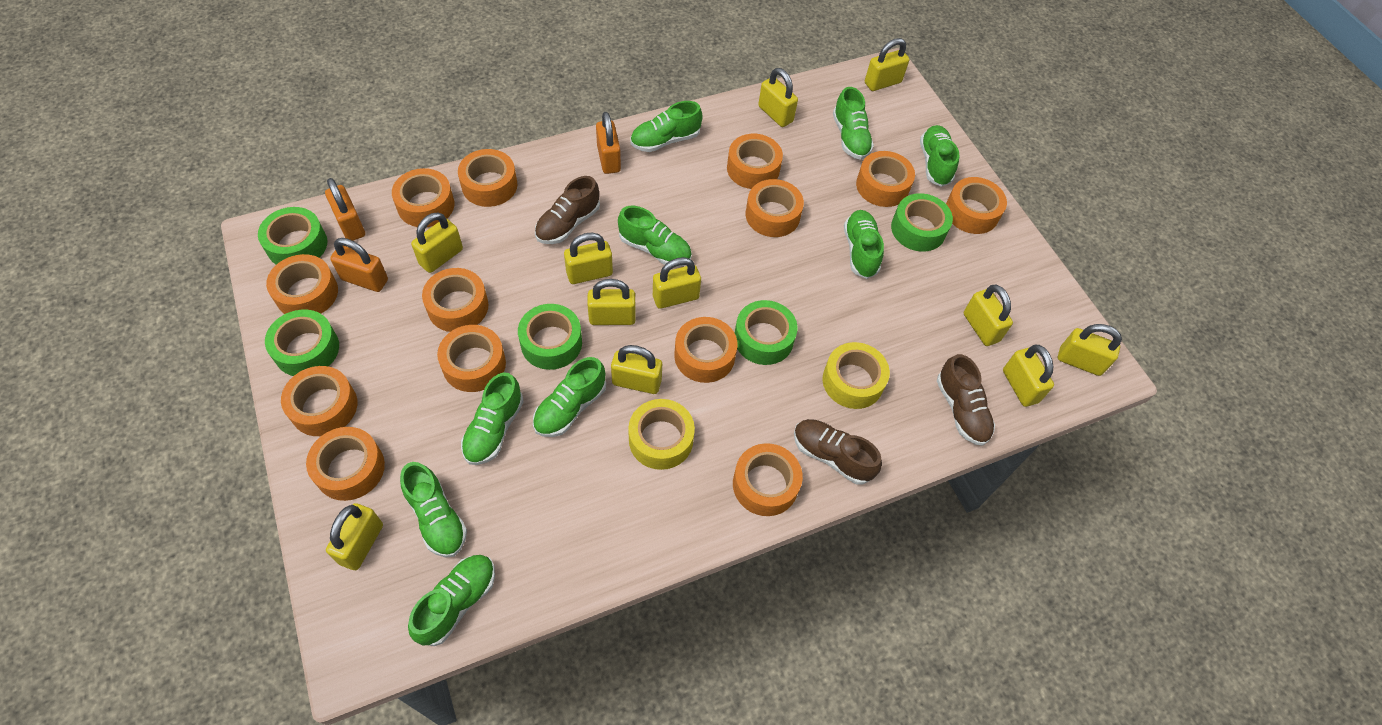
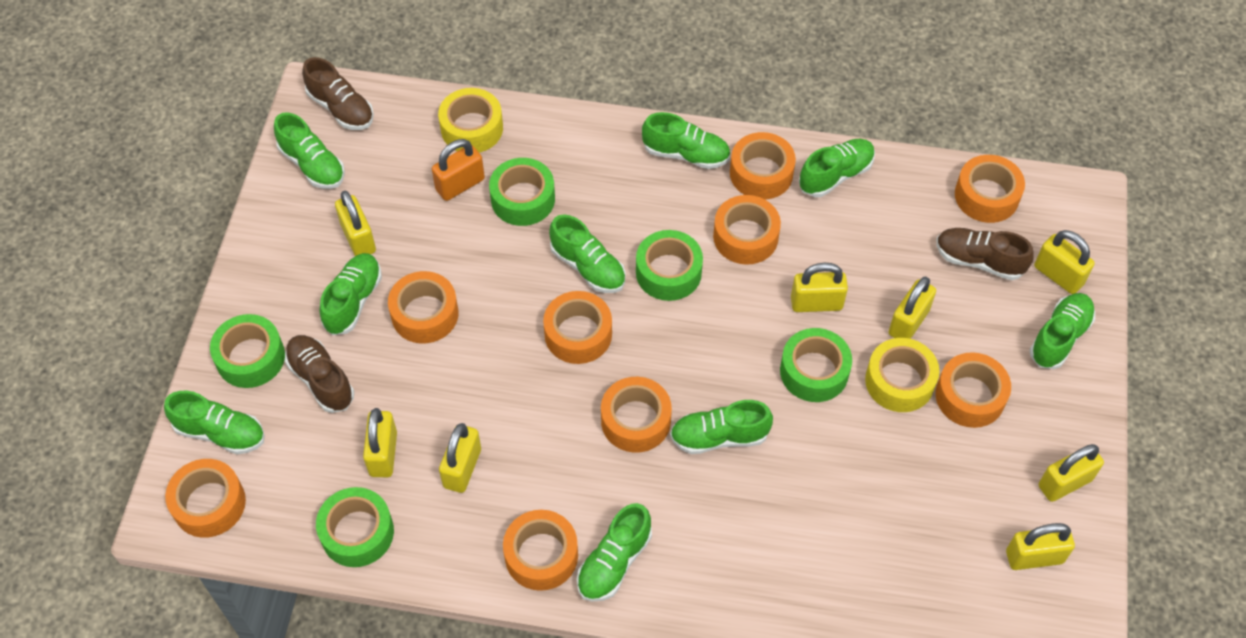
orange padlock: 3 -> 1
orange tape: 13 -> 9
yellow padlock: 11 -> 8

